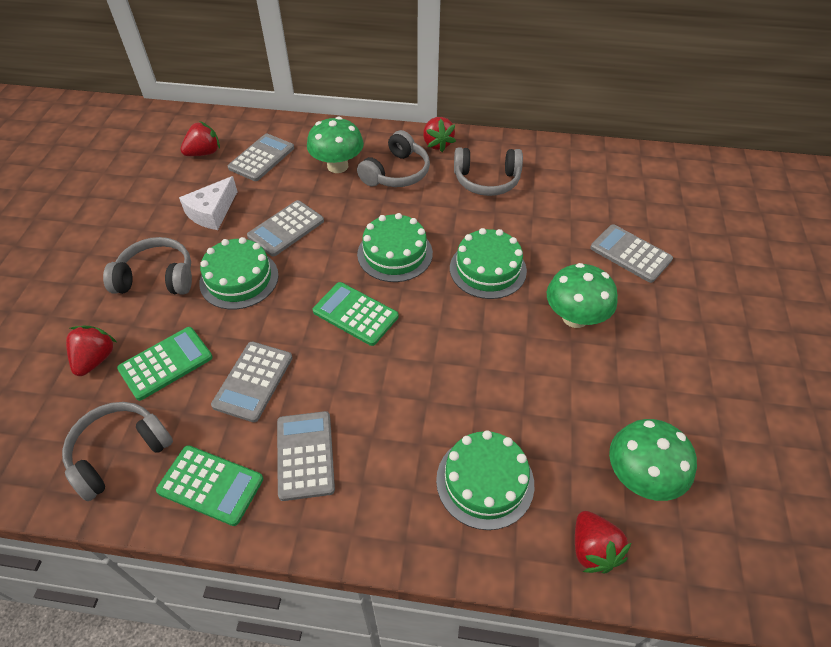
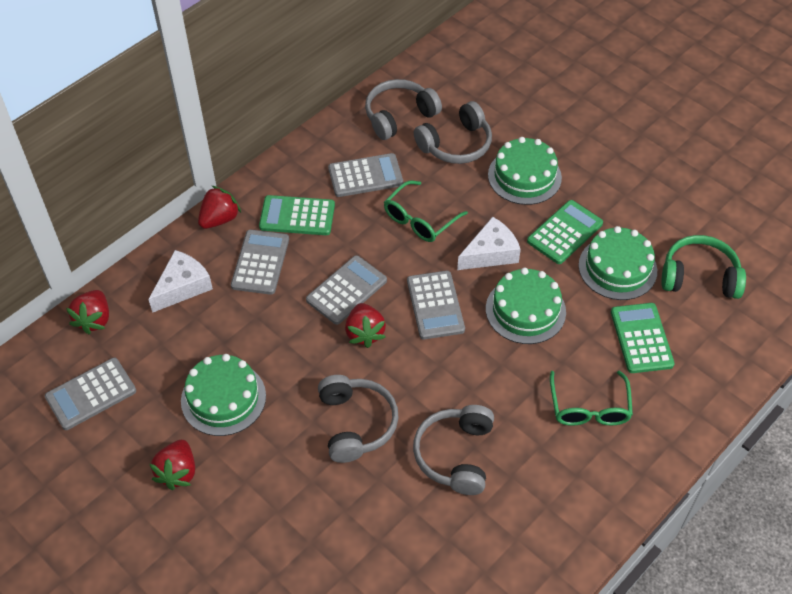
green glasses: 0 -> 2
green headphones: 0 -> 1
green mushroom: 3 -> 0
white cheese: 1 -> 2

